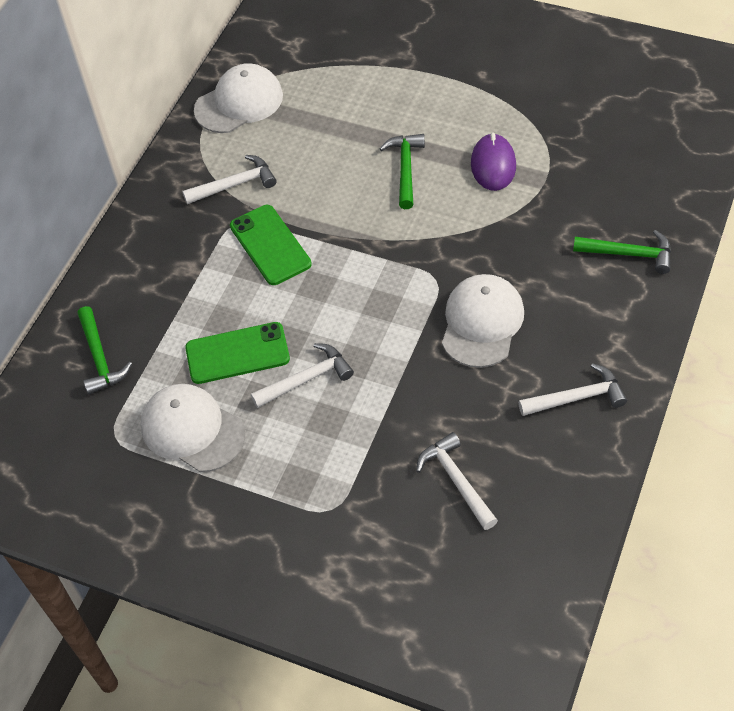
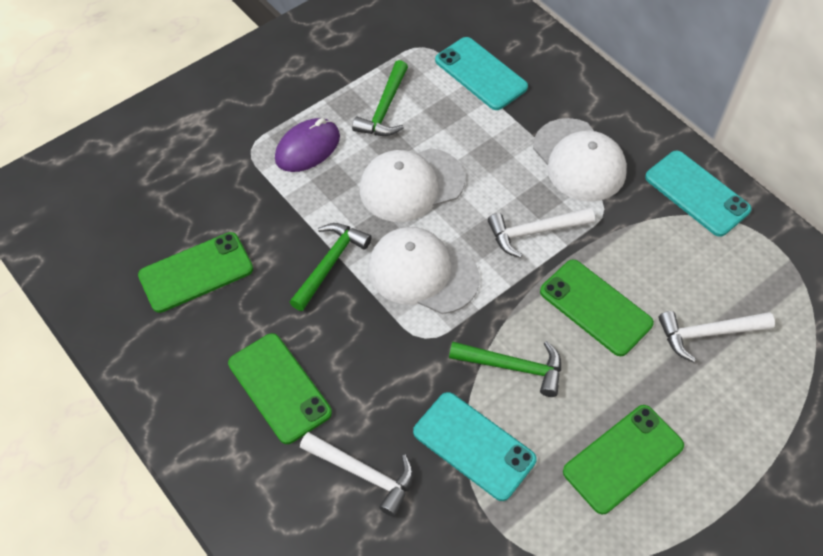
green phone: 2 -> 4
turquoise phone: 0 -> 3
white hammer: 4 -> 3

